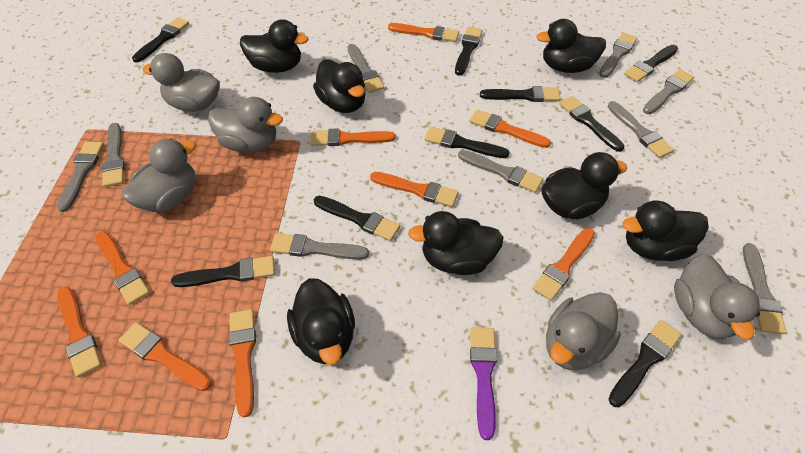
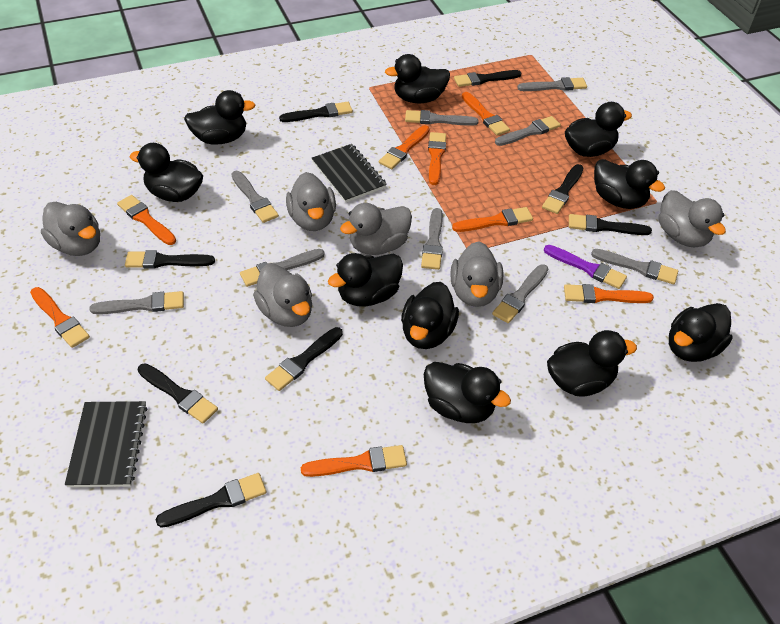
black brush: 9 -> 8
black duck: 7 -> 10
black notebook: 0 -> 2
grey duck: 5 -> 6
orange brush: 9 -> 8

